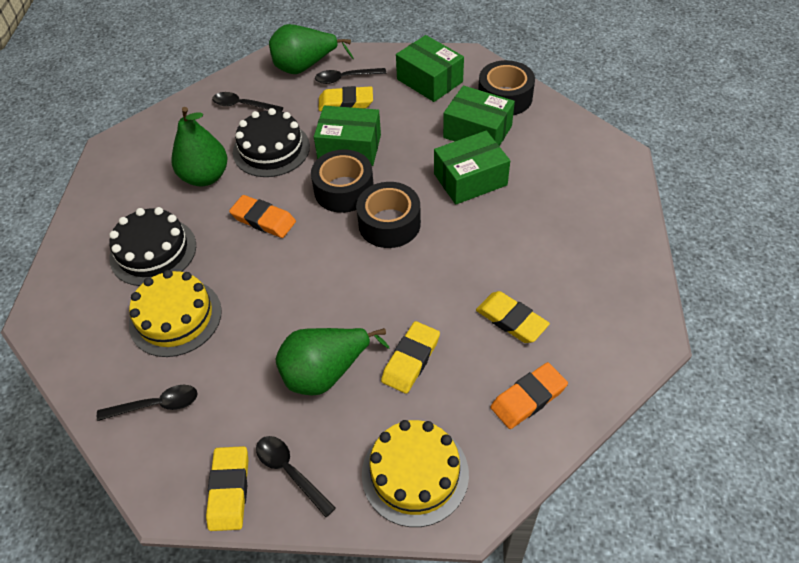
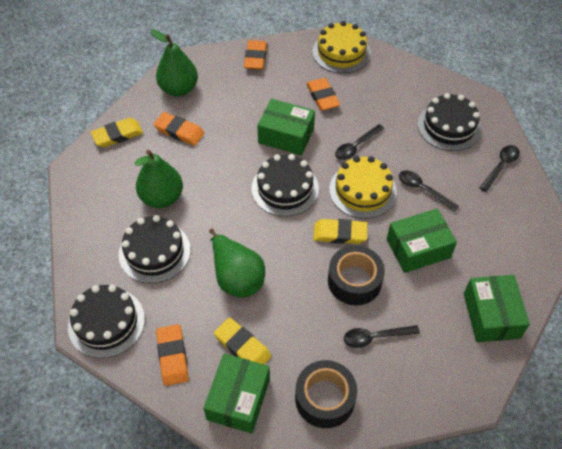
black cake: 2 -> 4
black tape: 3 -> 2
orange eraser: 2 -> 4
yellow eraser: 4 -> 3

